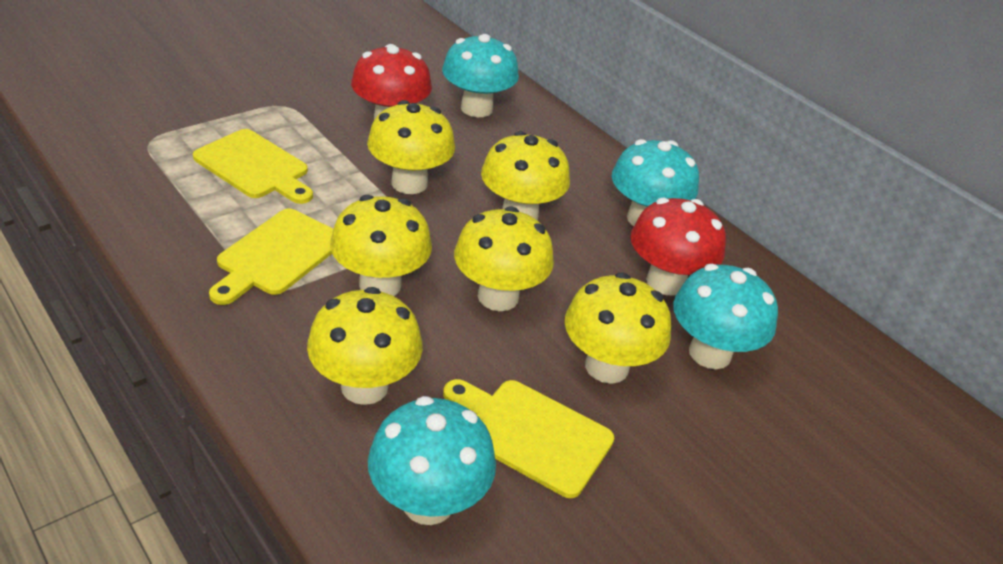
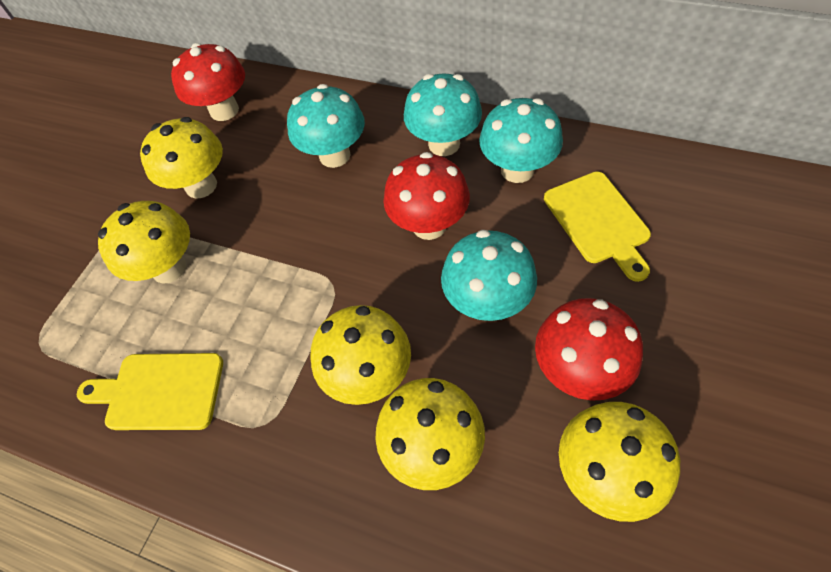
red mushroom: 2 -> 3
yellow cutting board: 3 -> 2
yellow mushroom: 6 -> 5

